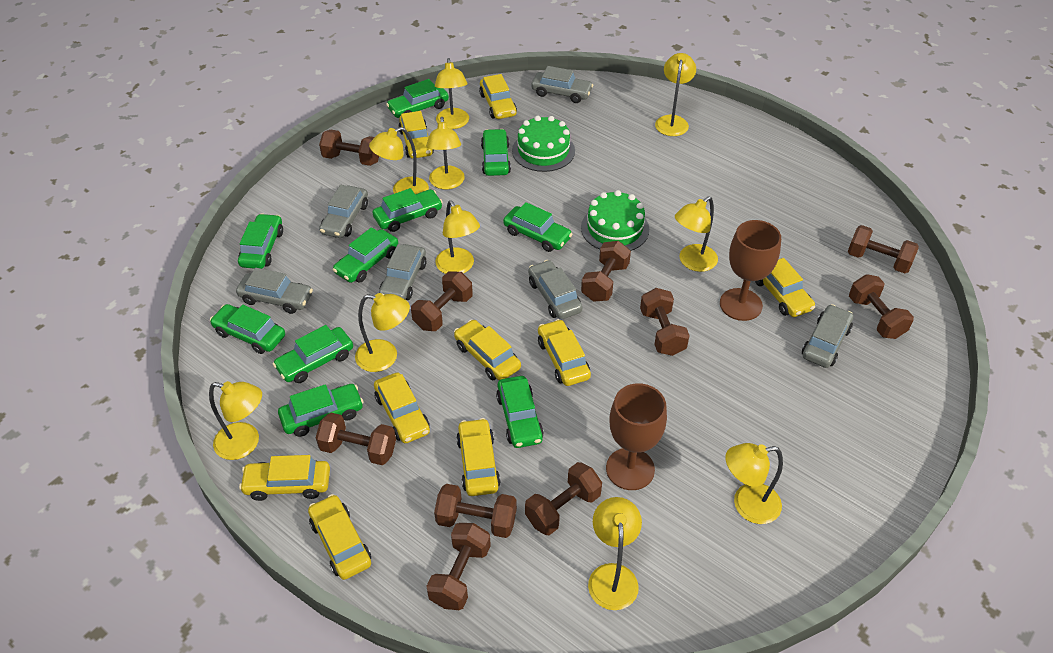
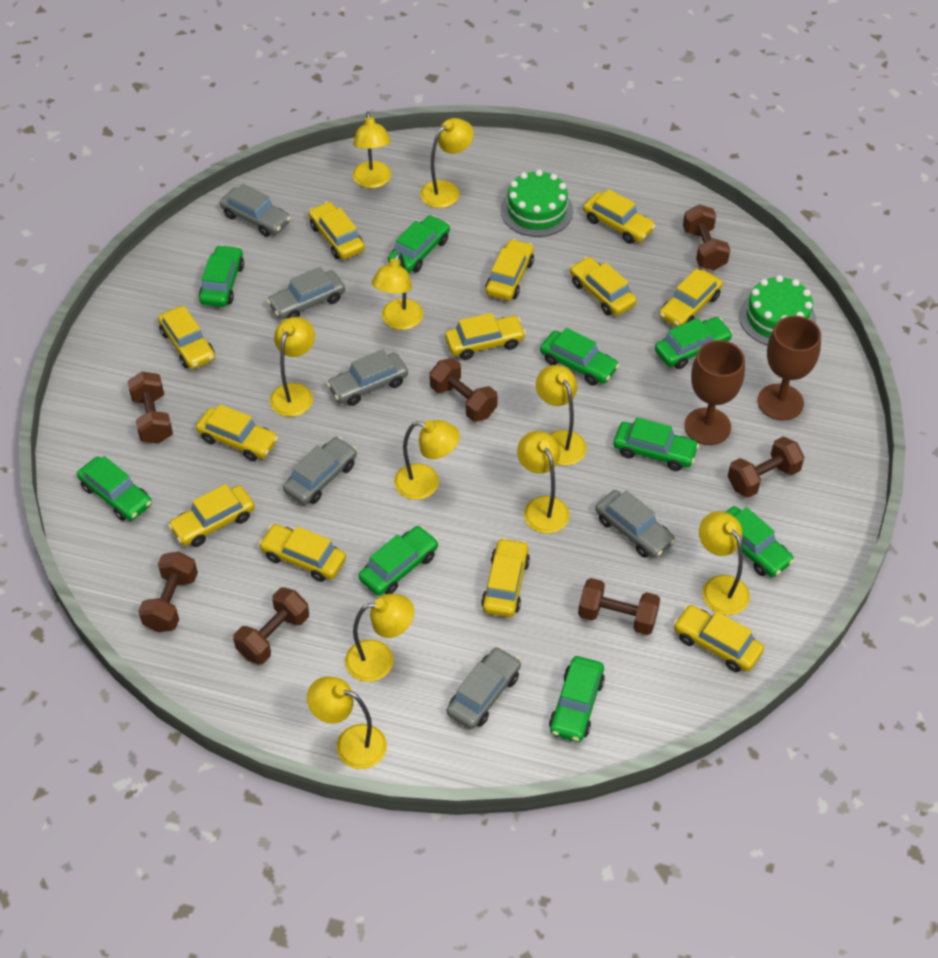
brown dumbbell: 10 -> 7
green car: 10 -> 9
yellow car: 9 -> 12

